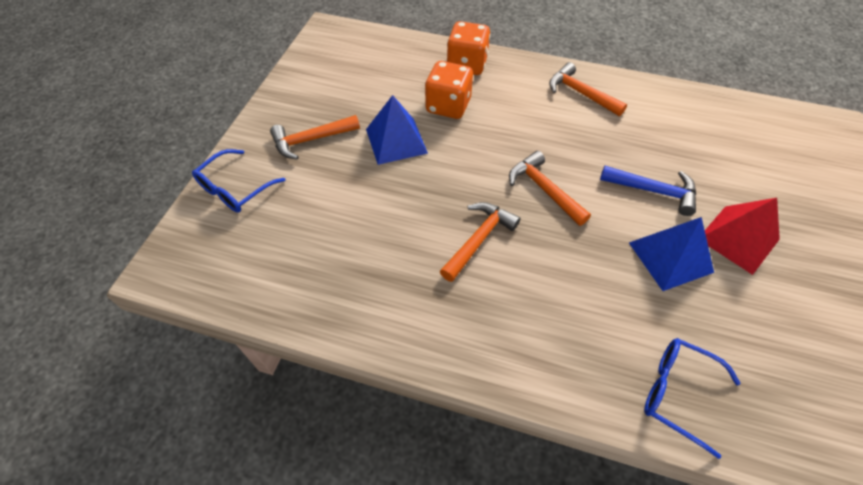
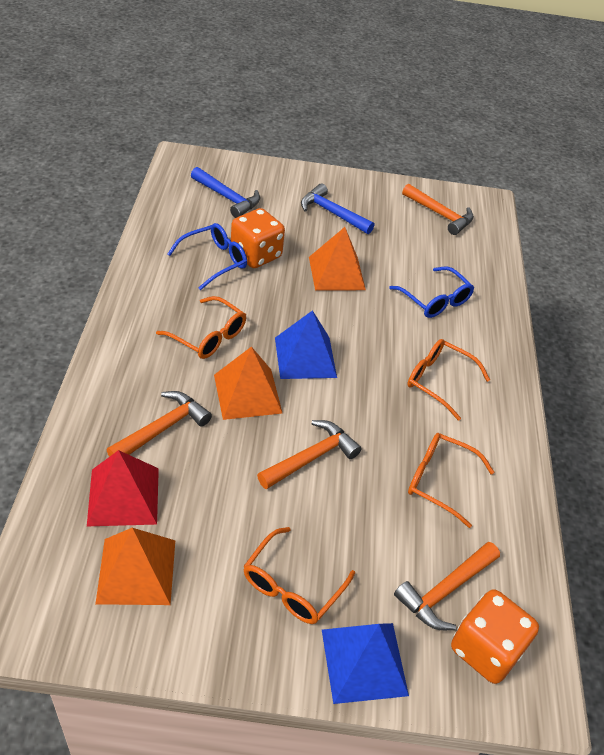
blue hammer: 1 -> 2
orange glasses: 0 -> 4
orange pyramid: 0 -> 3

